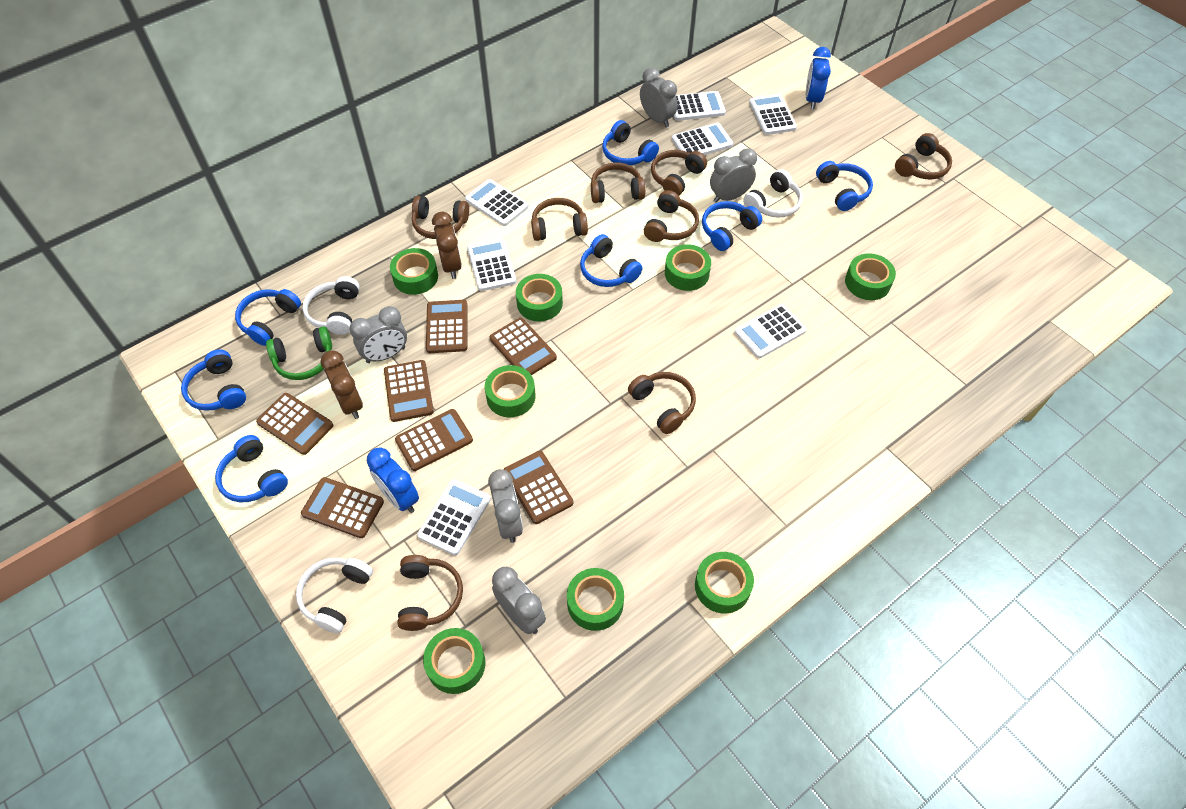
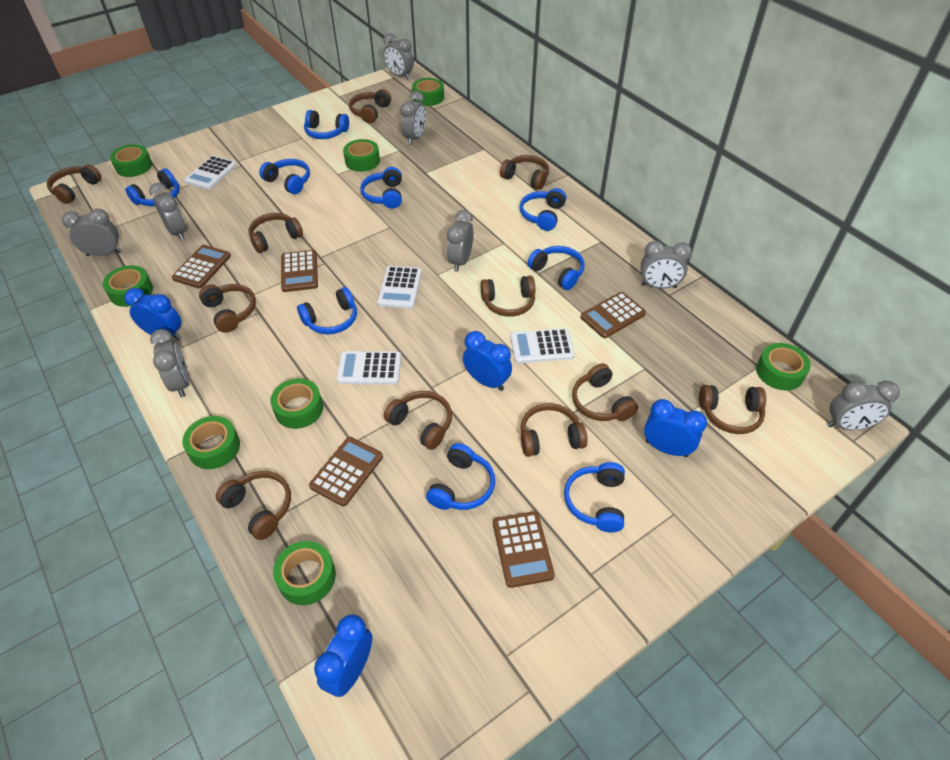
blue clock: 2 -> 4
blue headphones: 7 -> 9
brown calculator: 7 -> 5
brown clock: 2 -> 0
brown headphones: 8 -> 11
green headphones: 1 -> 0
grey clock: 5 -> 8
white calculator: 7 -> 4
white headphones: 3 -> 0

